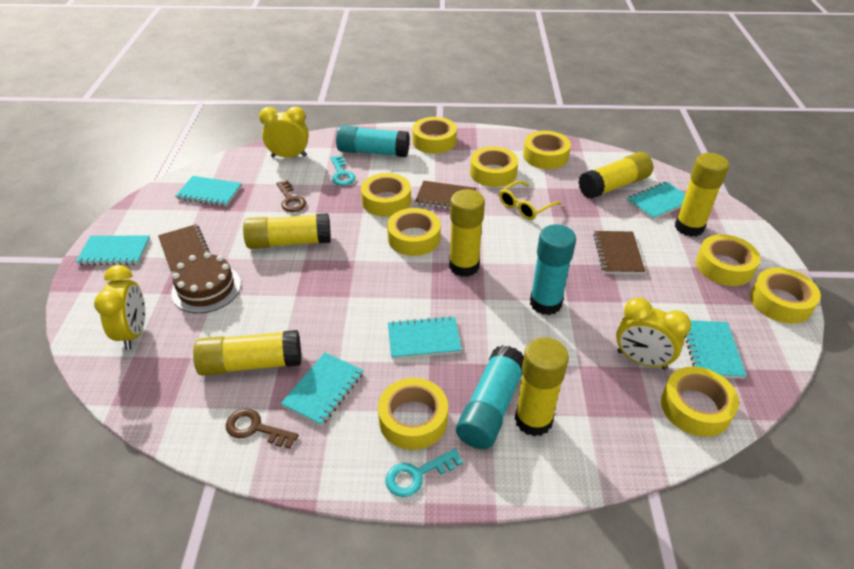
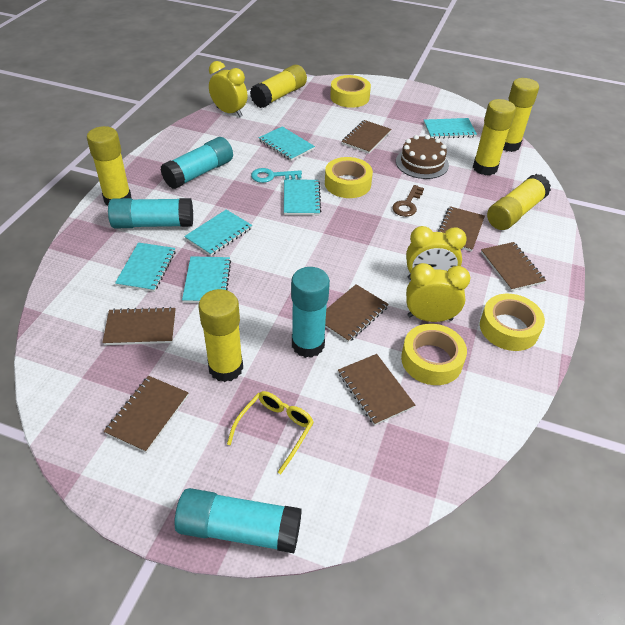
brown key: 2 -> 1
brown notebook: 3 -> 7
turquoise glue stick: 3 -> 4
turquoise key: 2 -> 1
yellow tape: 9 -> 4

